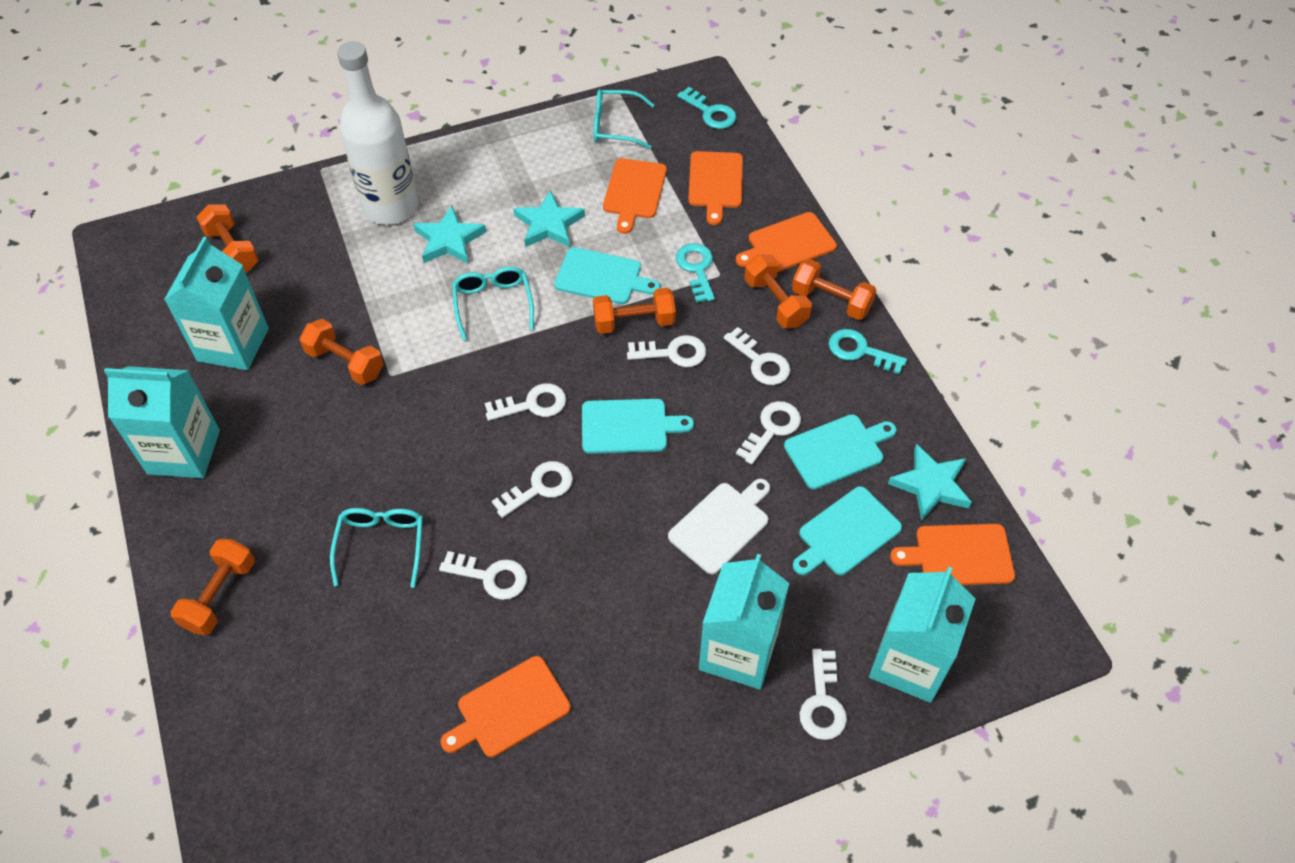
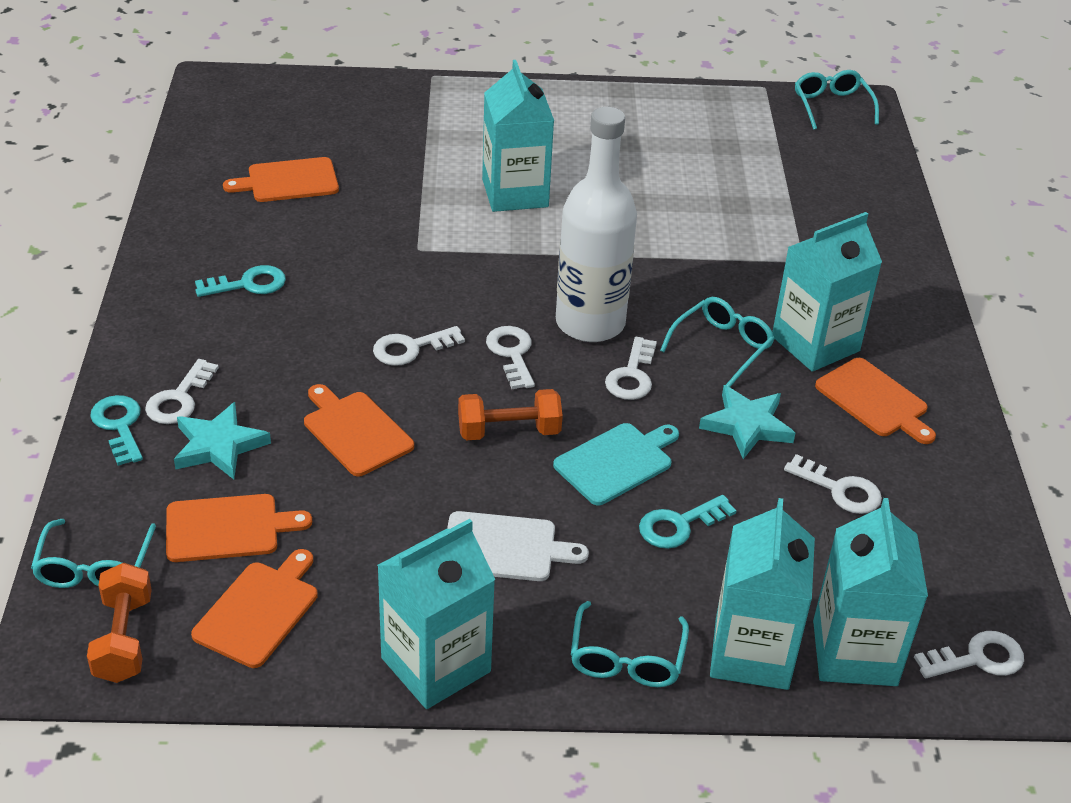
orange dumbbell: 6 -> 2
turquoise carton: 4 -> 5
turquoise cutting board: 4 -> 1
turquoise glasses: 3 -> 4
turquoise star: 3 -> 2
white key: 7 -> 6

